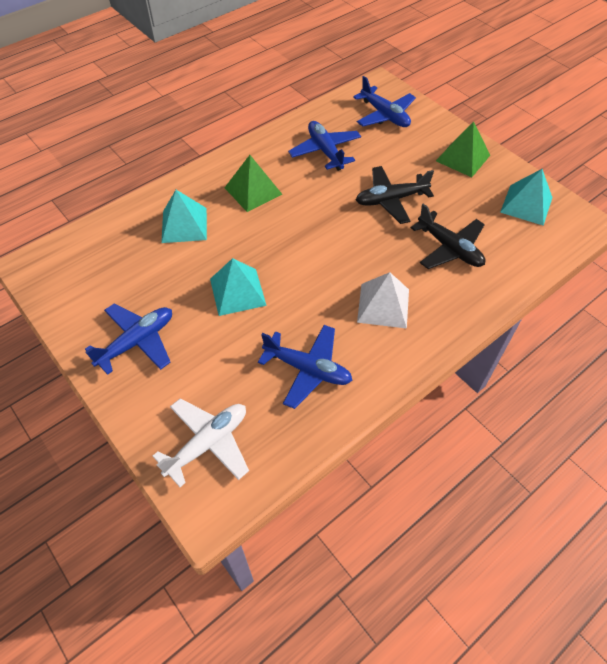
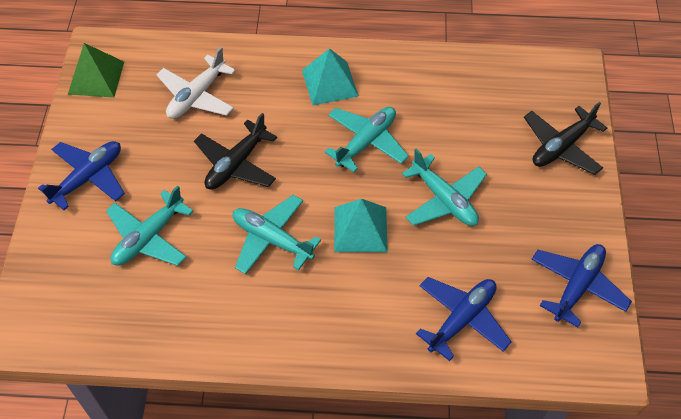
blue plane: 4 -> 3
green pyramid: 2 -> 1
turquoise plane: 0 -> 4
turquoise pyramid: 3 -> 2
white pyramid: 1 -> 0

